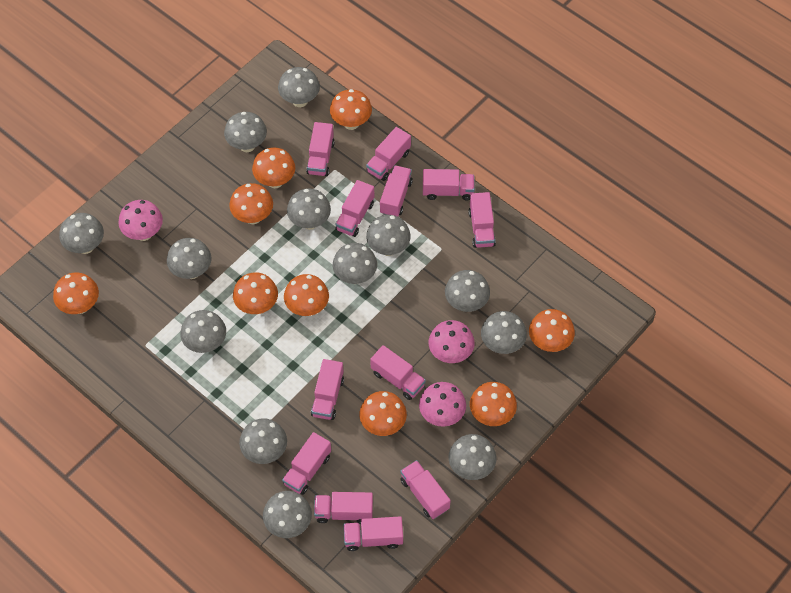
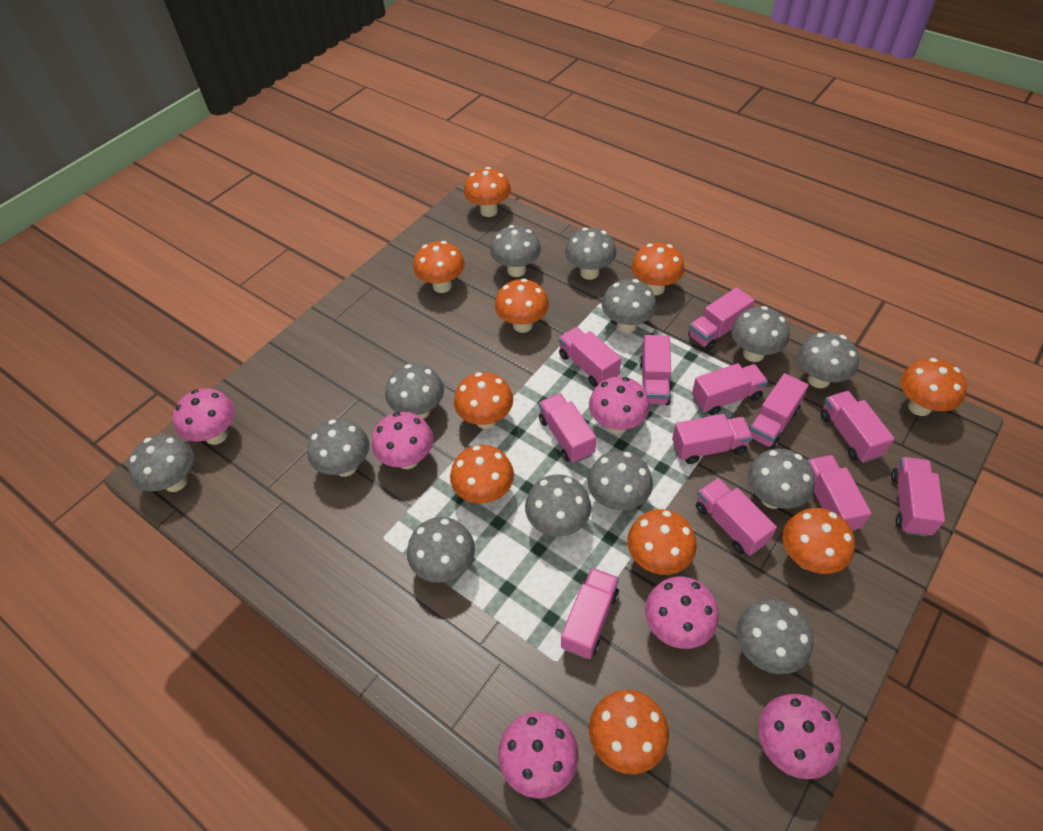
orange mushroom: 9 -> 10
pink mushroom: 3 -> 6

